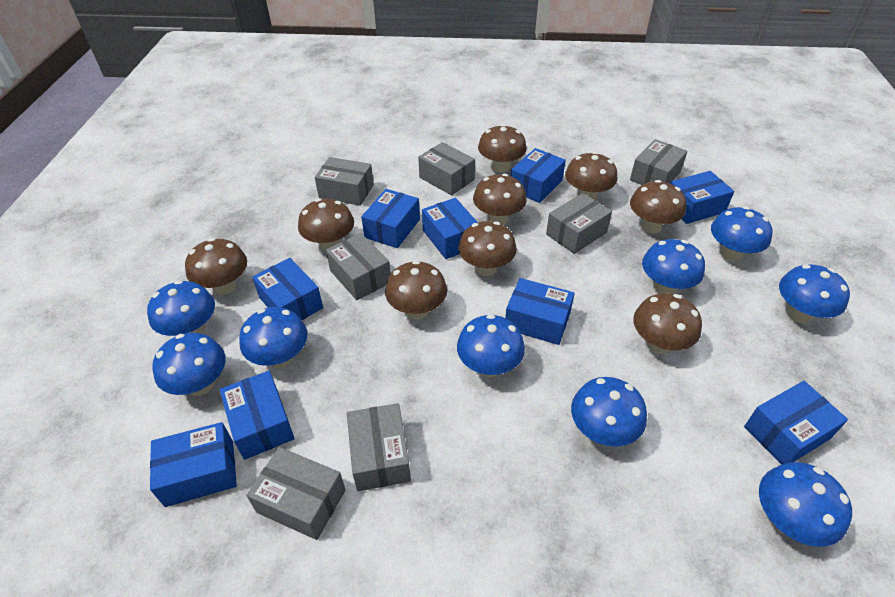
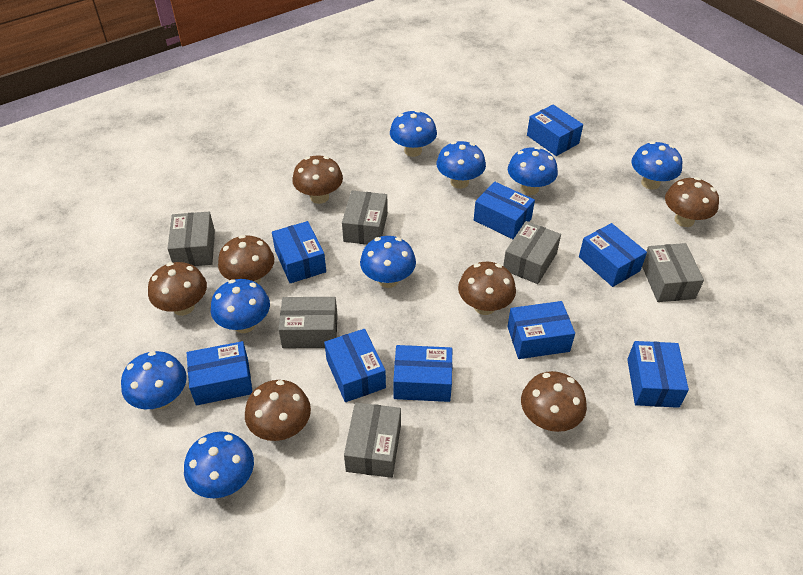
blue mushroom: 9 -> 8
brown mushroom: 9 -> 7
grey box: 7 -> 6

